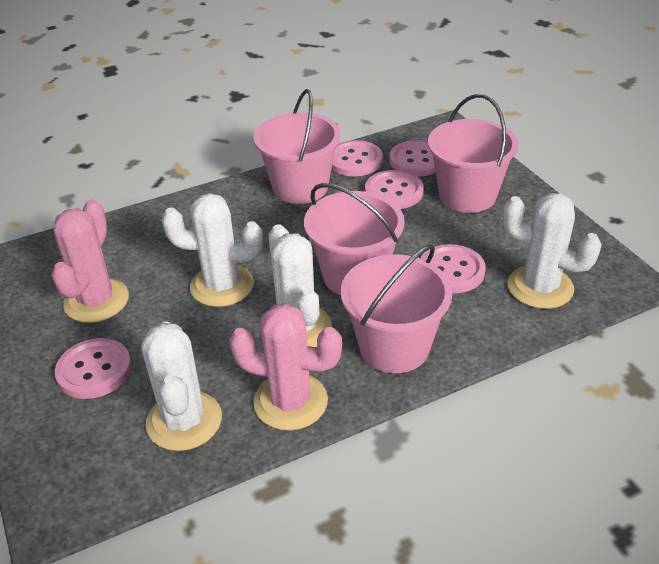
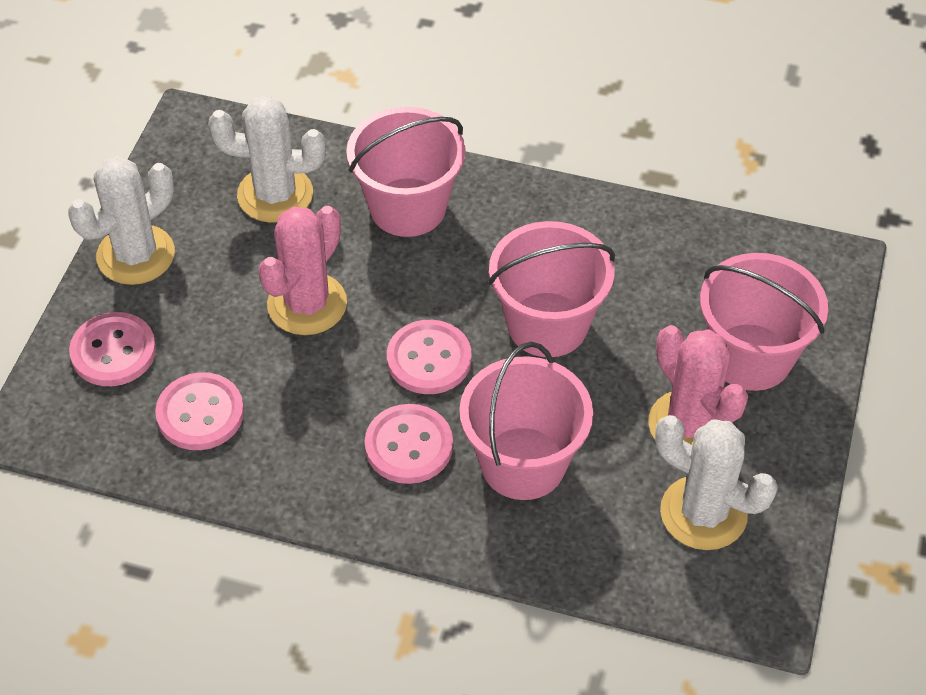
pink button: 5 -> 4
white cactus: 4 -> 3

